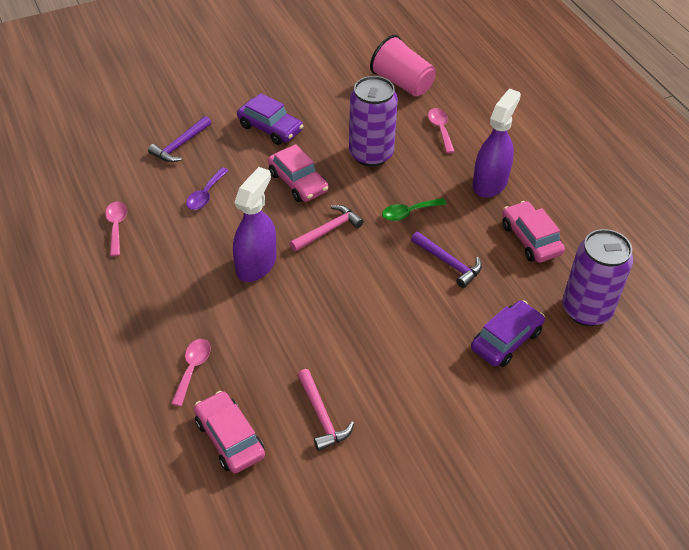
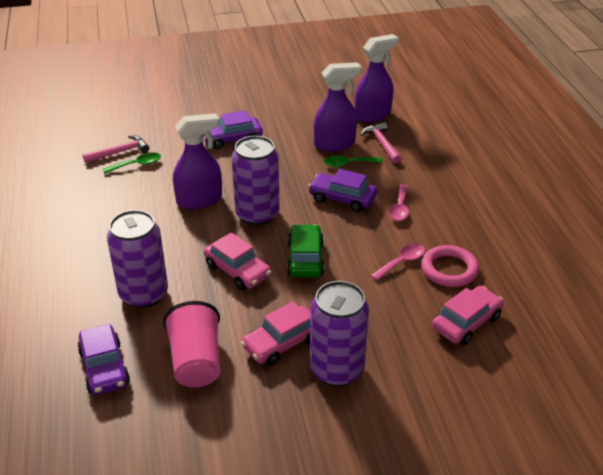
green car: 0 -> 1
green spoon: 1 -> 2
pink ring: 0 -> 1
pink spoon: 3 -> 2
purple can: 2 -> 3
purple car: 2 -> 3
purple hammer: 2 -> 0
purple spoon: 1 -> 0
purple spray bottle: 2 -> 3

